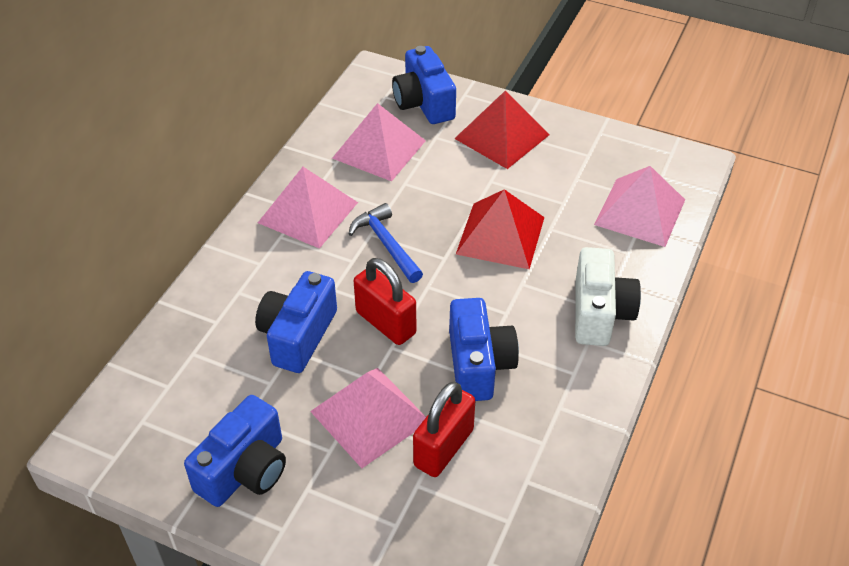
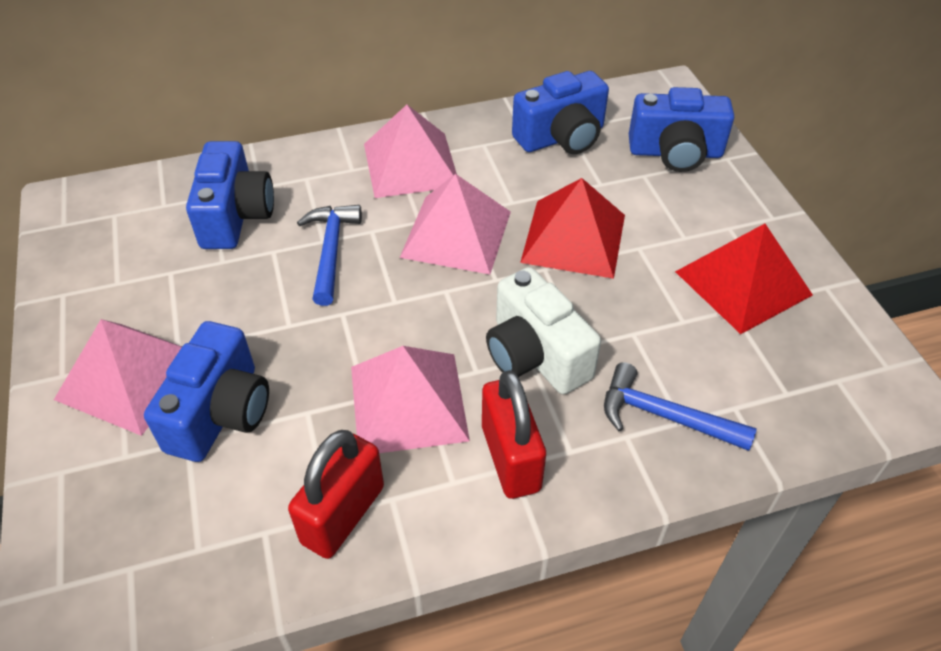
blue hammer: 1 -> 2

